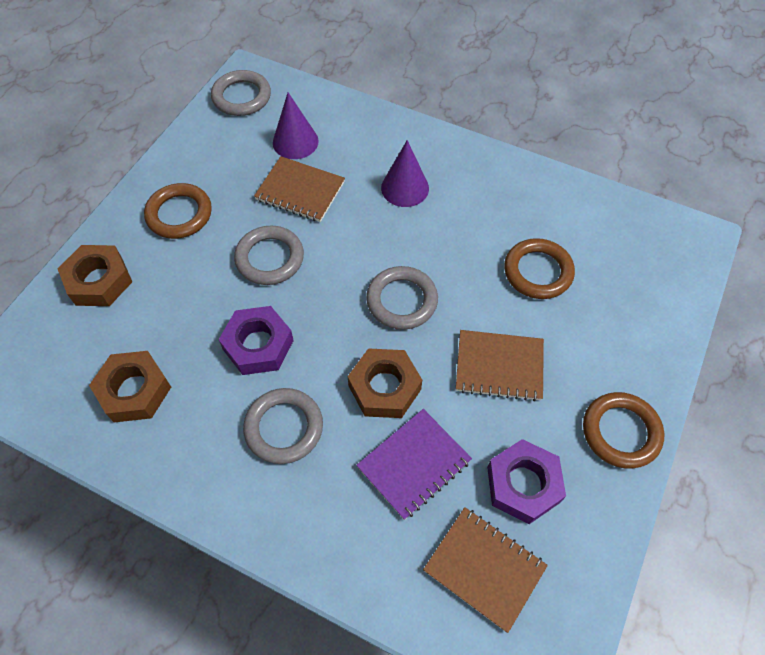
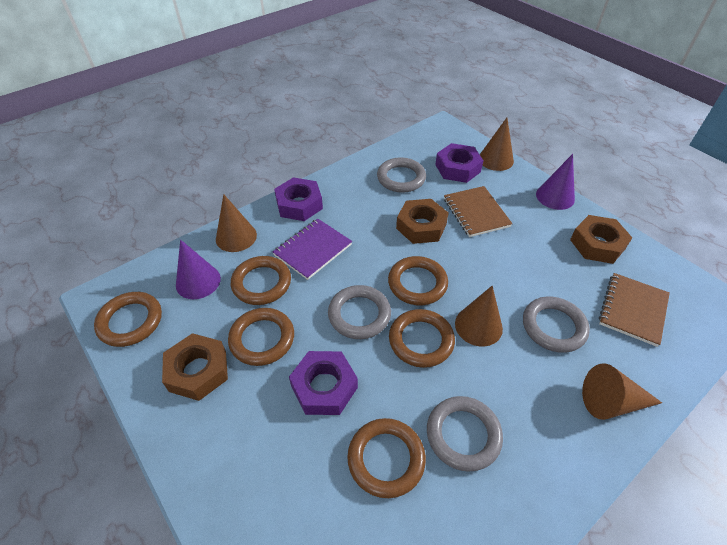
brown cone: 0 -> 4
brown notebook: 3 -> 2
brown ring: 3 -> 6
purple nut: 2 -> 3

